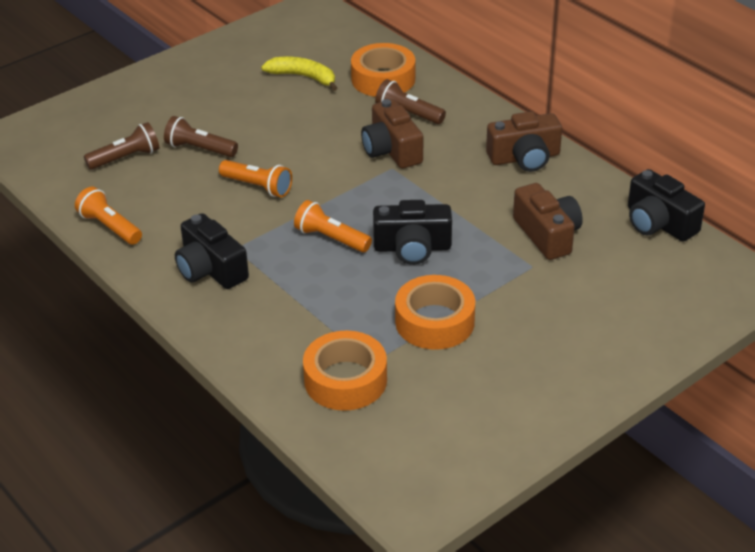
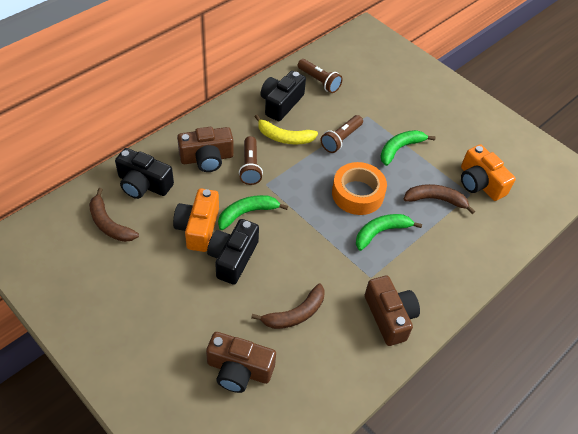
brown banana: 0 -> 3
green banana: 0 -> 3
orange camera: 0 -> 2
orange flashlight: 3 -> 0
orange tape: 3 -> 1

